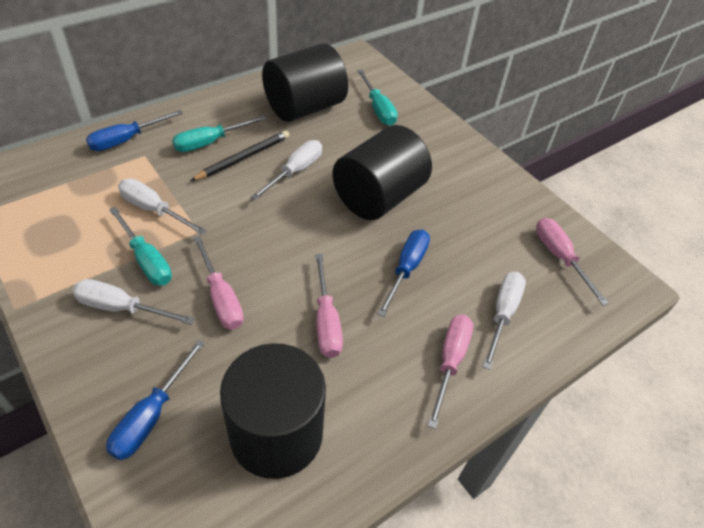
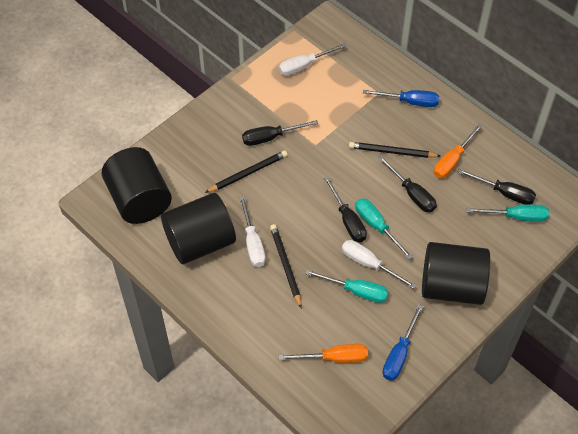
black pencil: 1 -> 3
black screwdriver: 0 -> 4
blue screwdriver: 3 -> 2
orange screwdriver: 0 -> 2
pink screwdriver: 4 -> 0
white screwdriver: 4 -> 3

